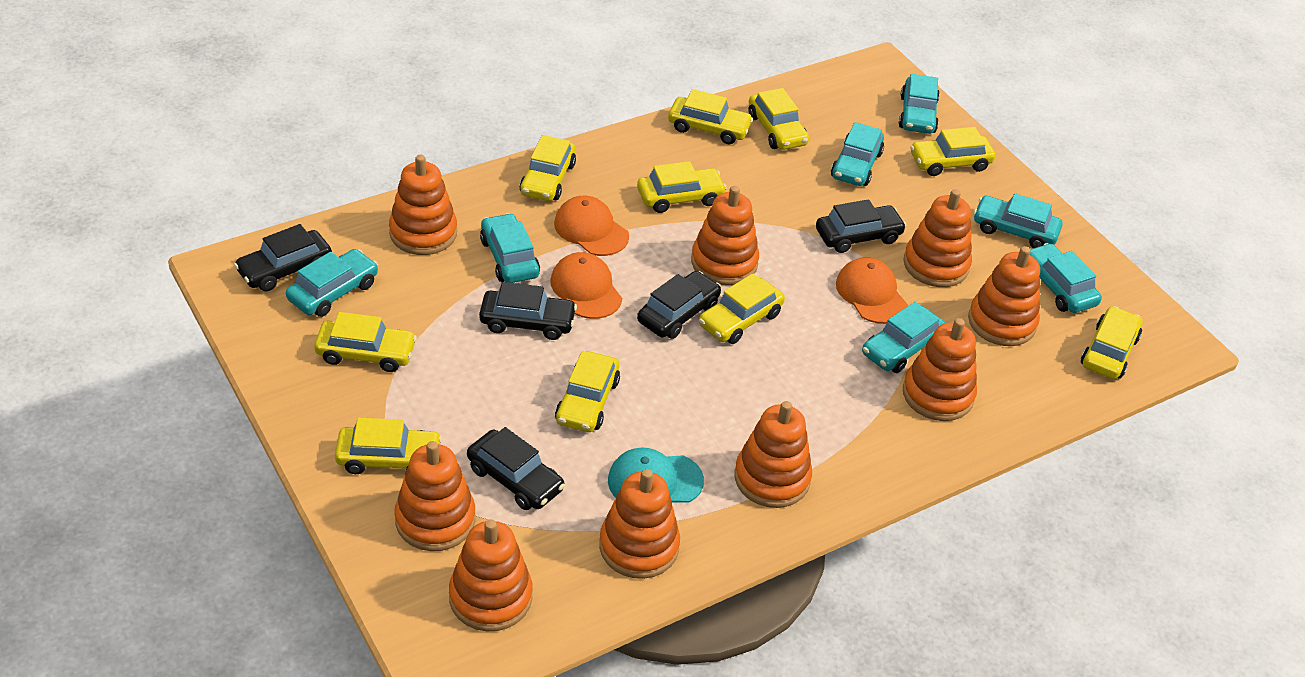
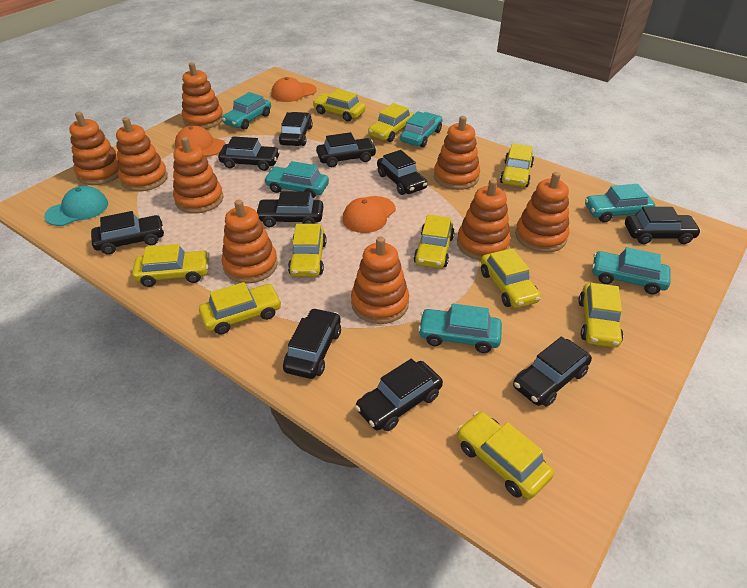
black car: 5 -> 10
turquoise car: 7 -> 6

